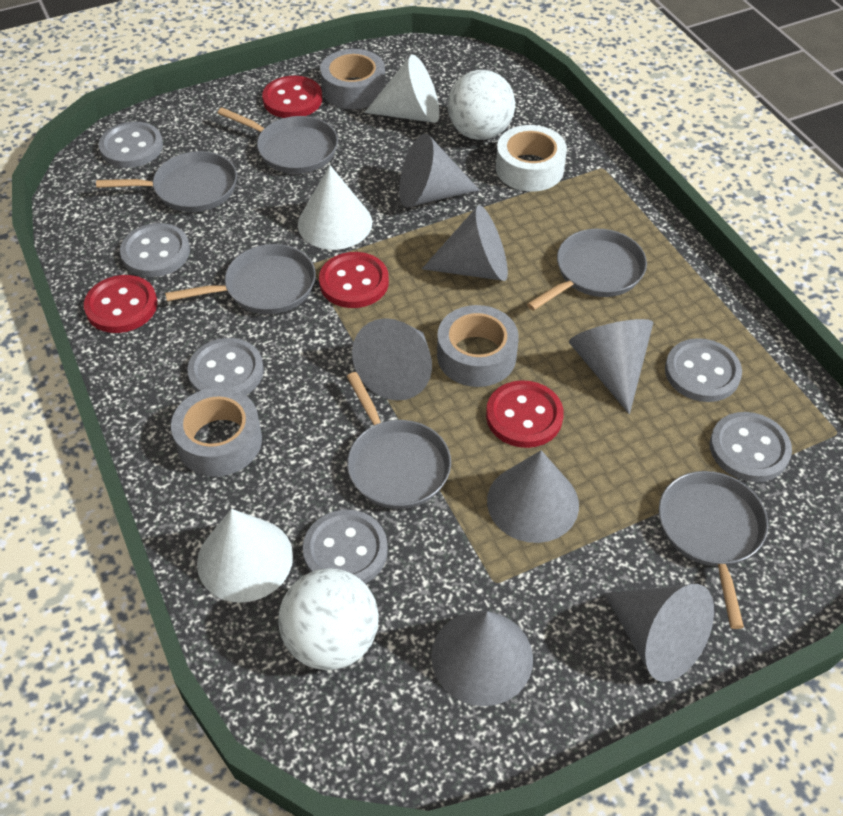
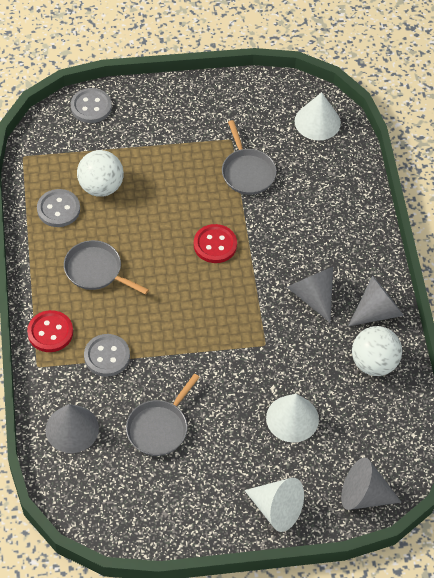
grey button: 6 -> 3
grey cone: 7 -> 4
grey pan: 6 -> 3
grey tape: 3 -> 0
red button: 4 -> 2
white tape: 1 -> 0

